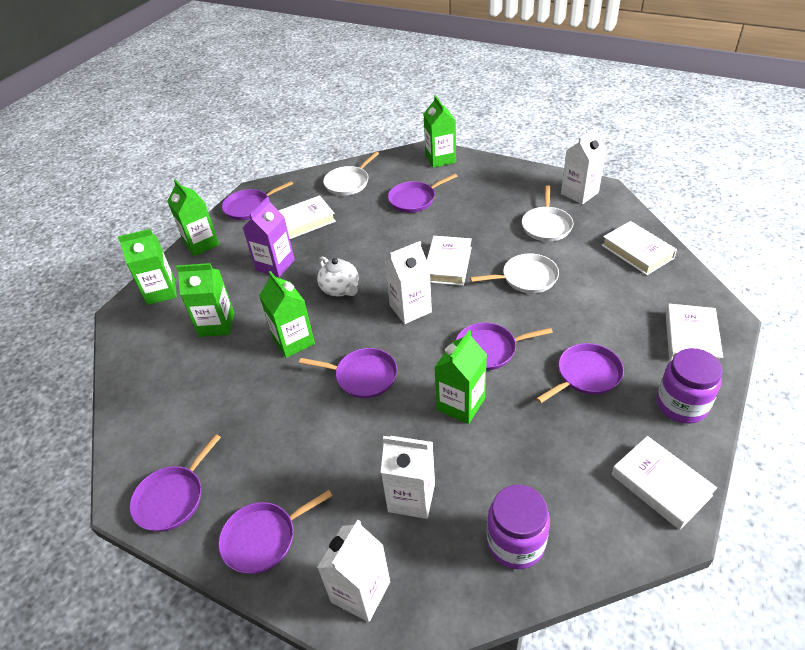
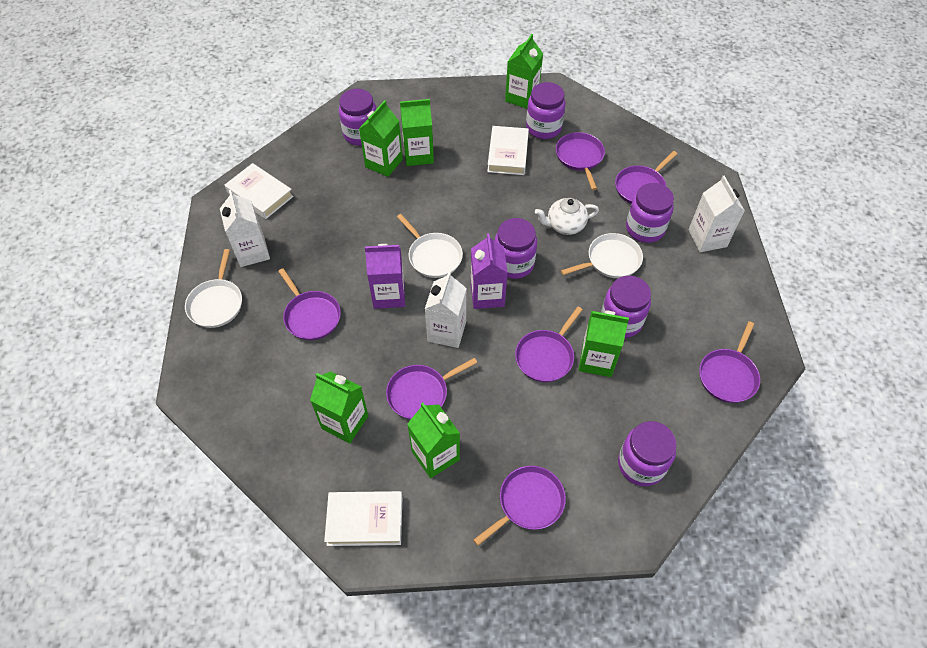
purple carton: 1 -> 2
purple jar: 2 -> 6
white book: 5 -> 3
white carton: 4 -> 3

